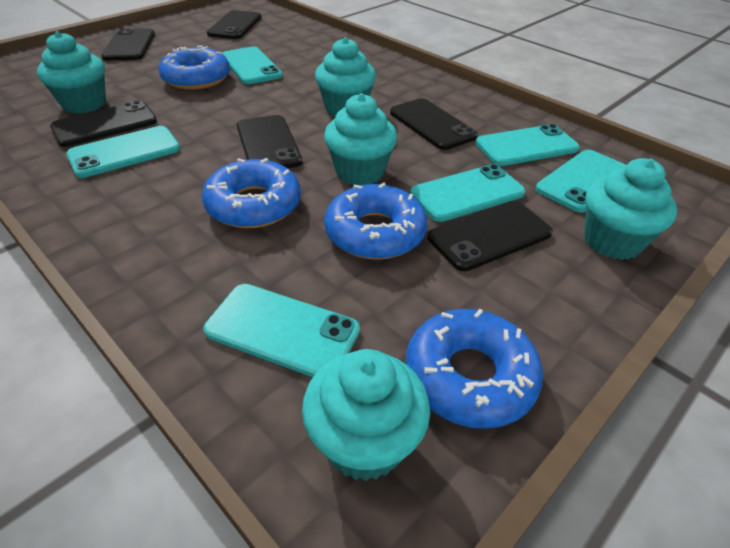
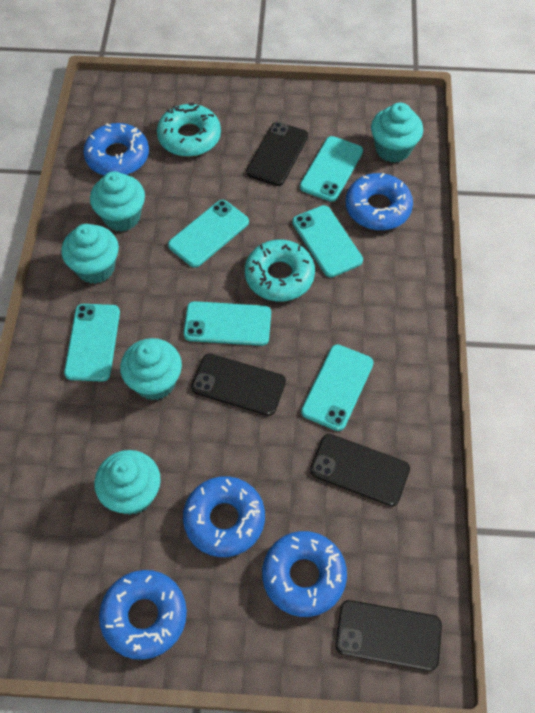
black phone: 6 -> 4
blue donut: 4 -> 5
turquoise donut: 0 -> 2

